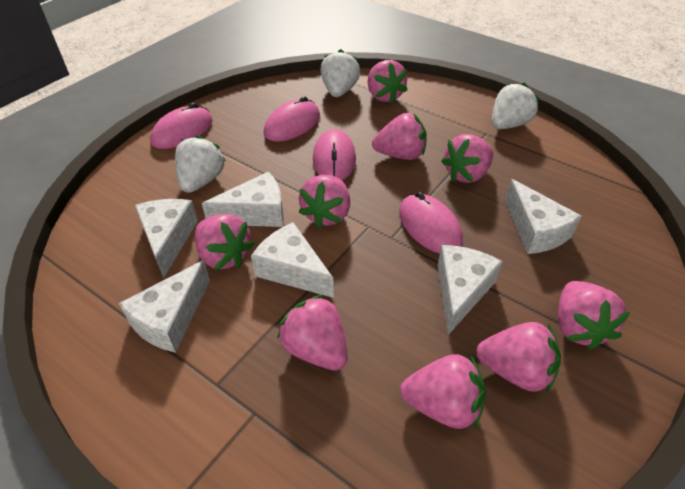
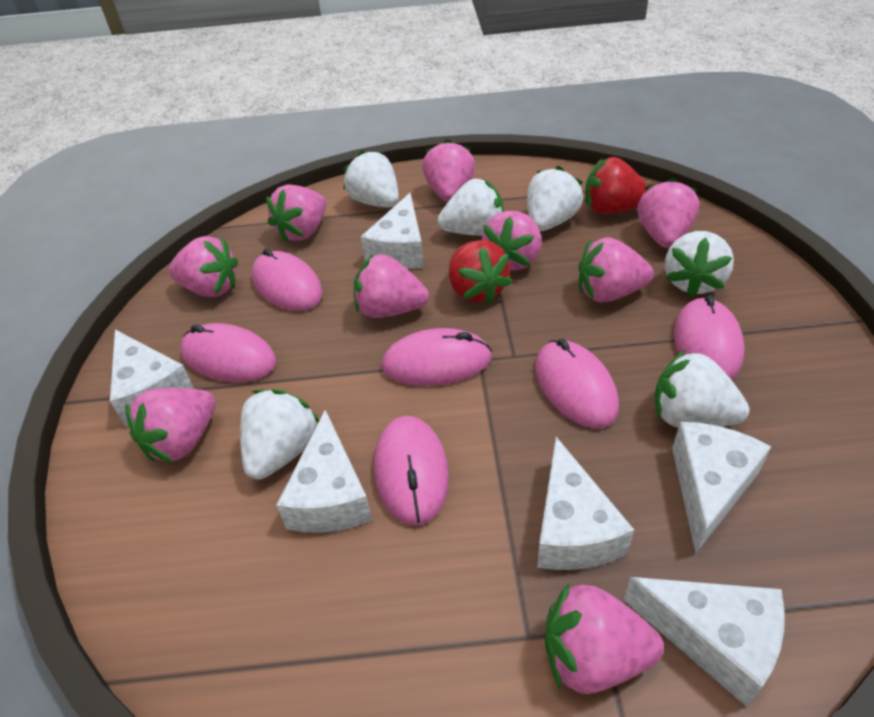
pink mouse: 4 -> 6
red strawberry: 0 -> 2
white strawberry: 3 -> 6

